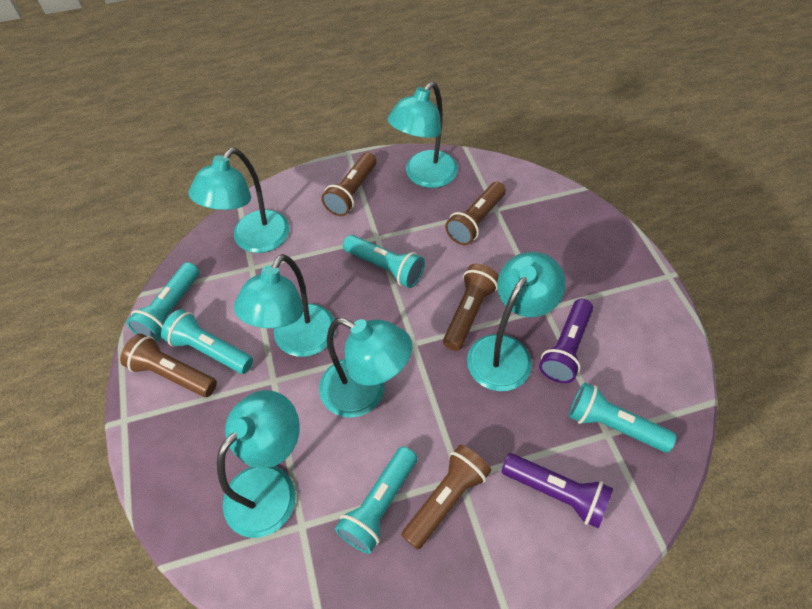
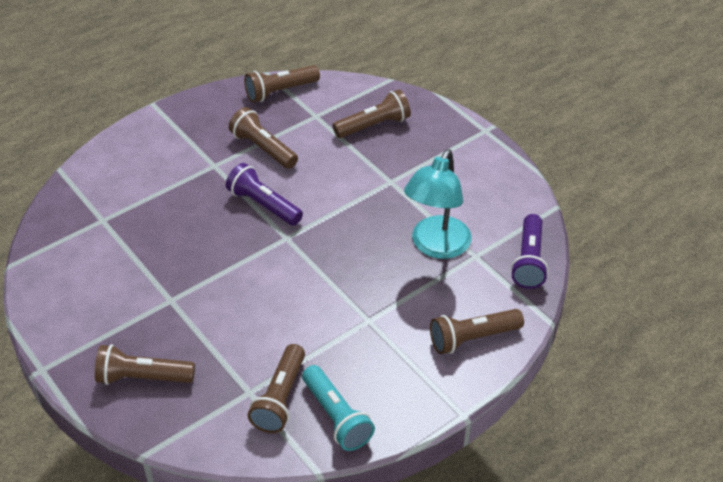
brown flashlight: 5 -> 6
turquoise flashlight: 5 -> 1
turquoise lamp: 6 -> 1

